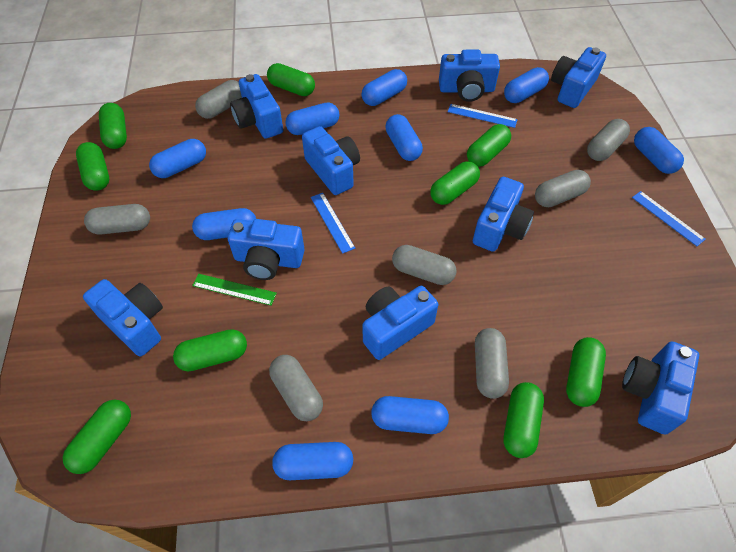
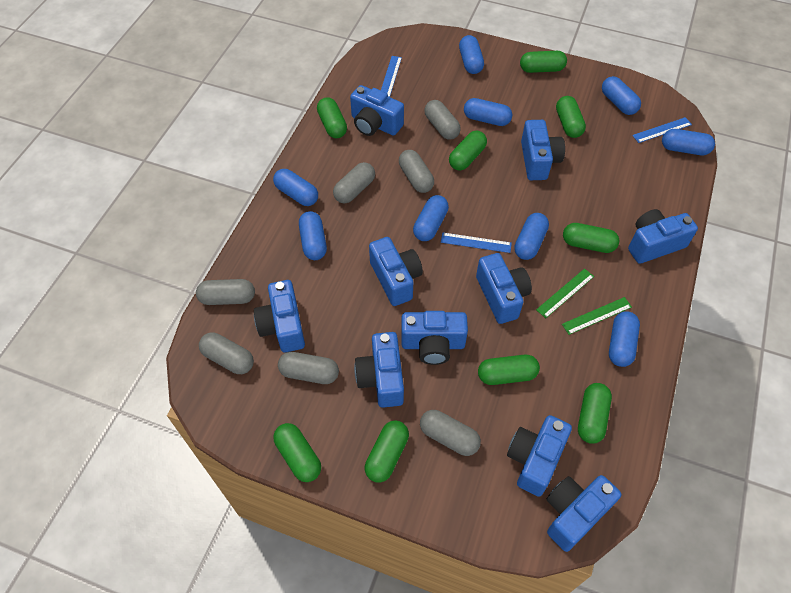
blue camera: 9 -> 10
green ruler: 1 -> 2

